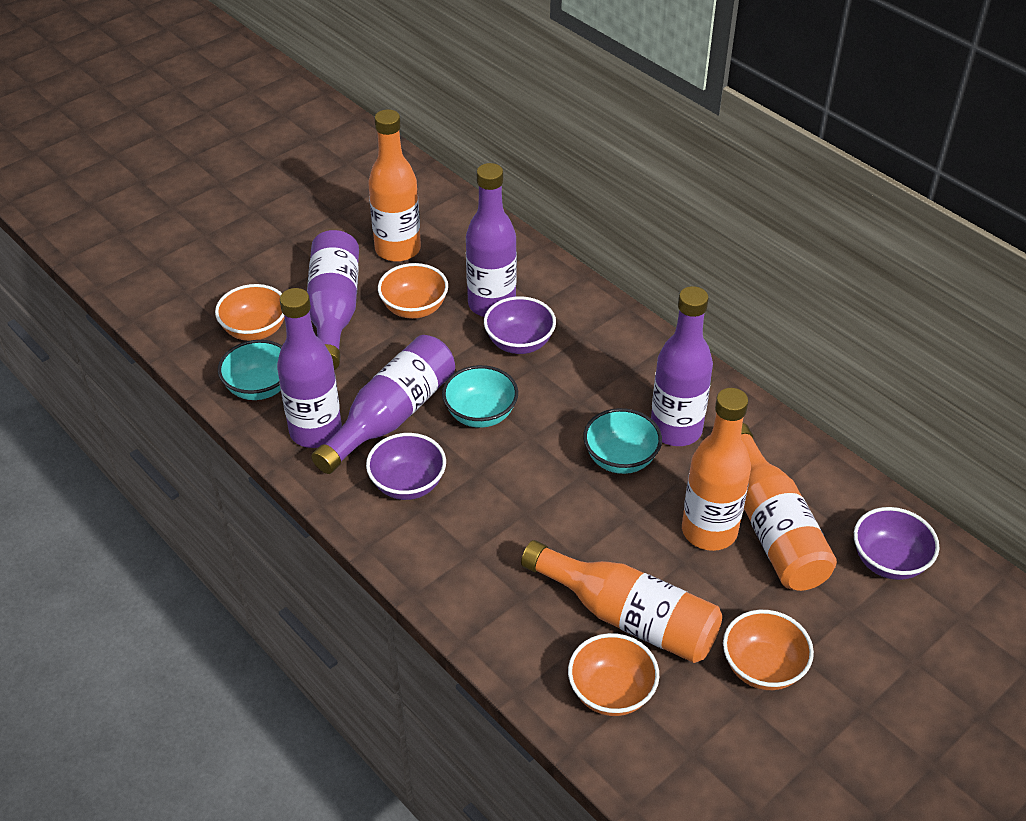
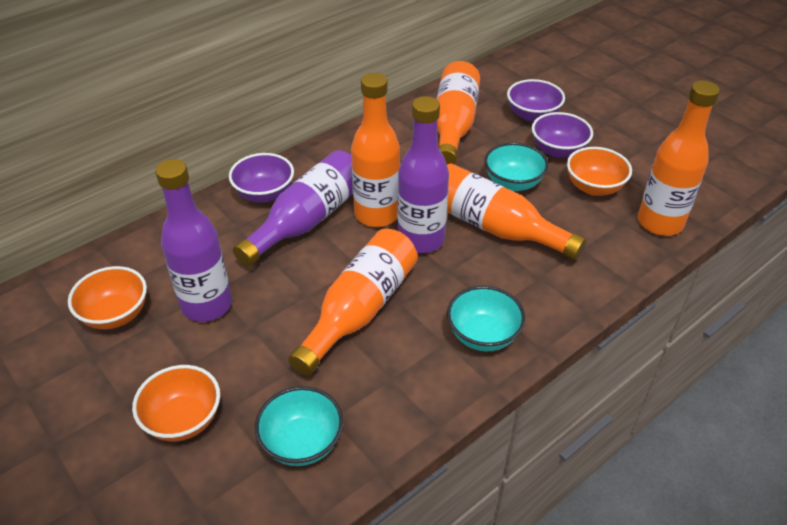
orange bottle: 4 -> 5
orange bowl: 4 -> 3
purple bottle: 5 -> 3

